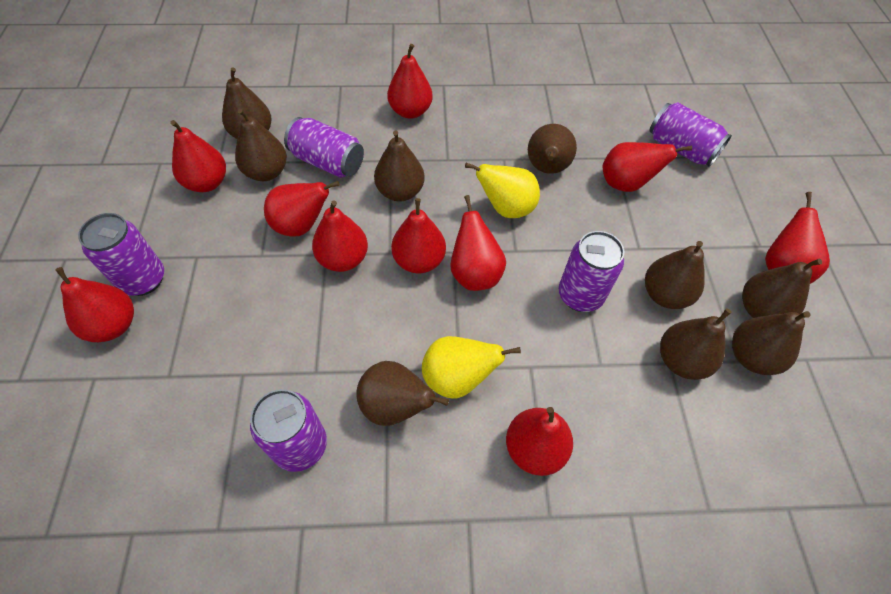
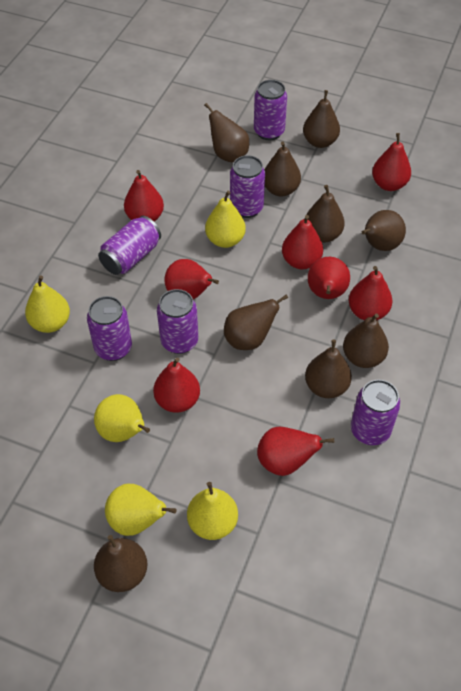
purple can: 5 -> 6
red pear: 10 -> 8
yellow pear: 2 -> 5

